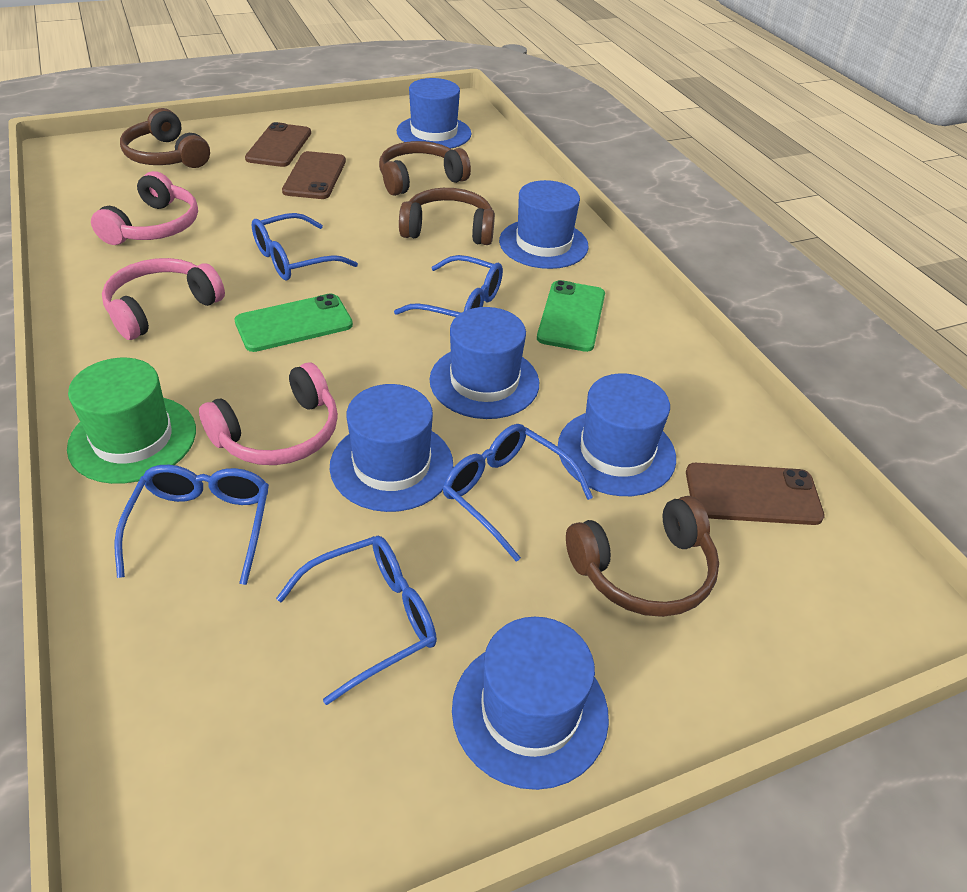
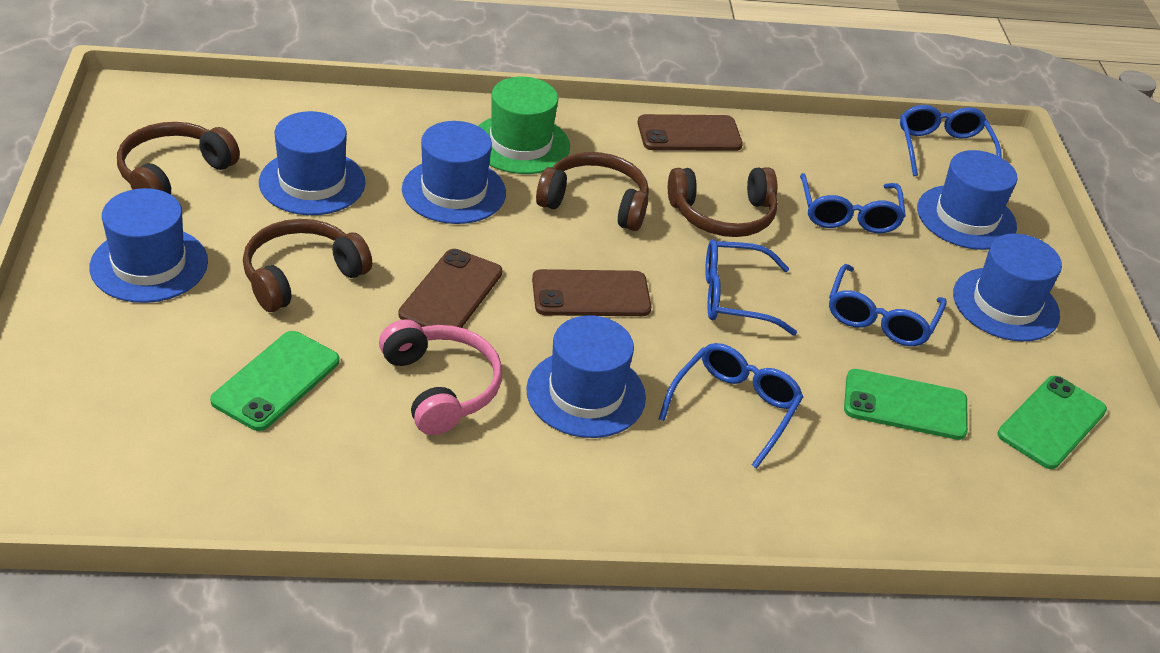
green phone: 2 -> 3
pink headphones: 3 -> 1

